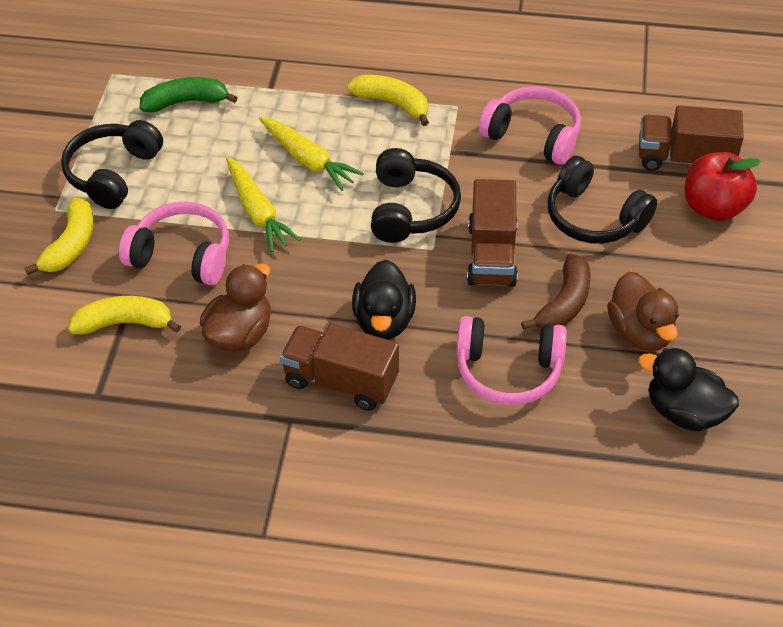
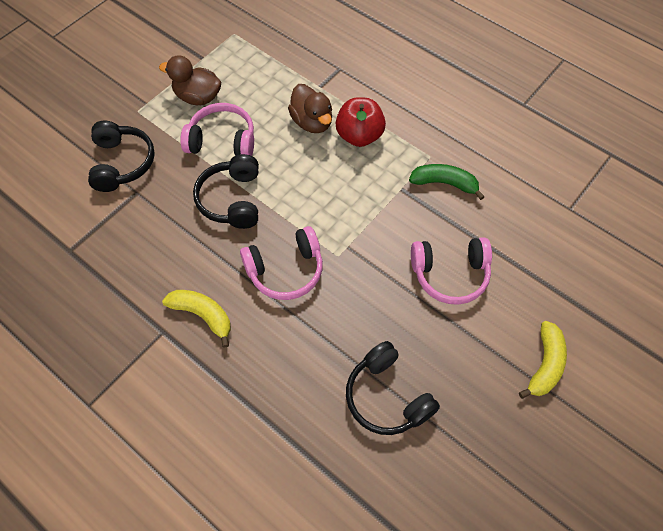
black duck: 2 -> 0
brown banana: 1 -> 0
brown truck: 3 -> 0
yellow banana: 3 -> 2
yellow carrot: 2 -> 0

